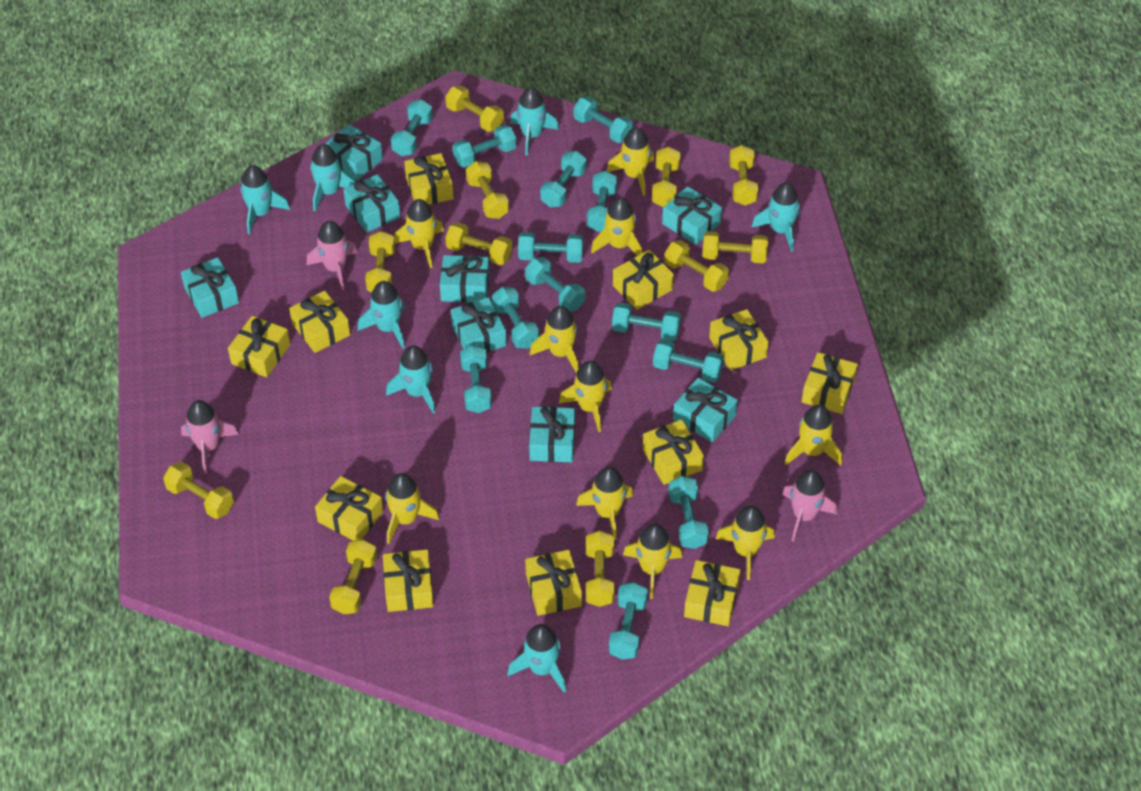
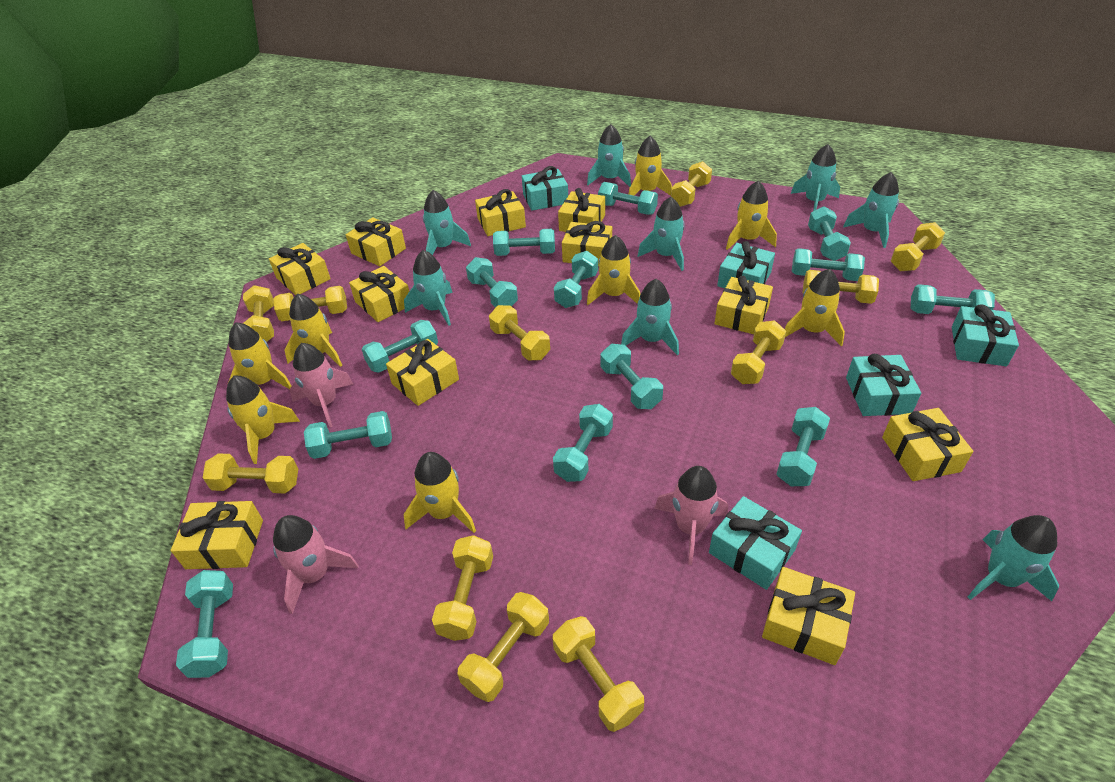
turquoise gift: 8 -> 5
turquoise rocket: 7 -> 8
yellow rocket: 10 -> 8

